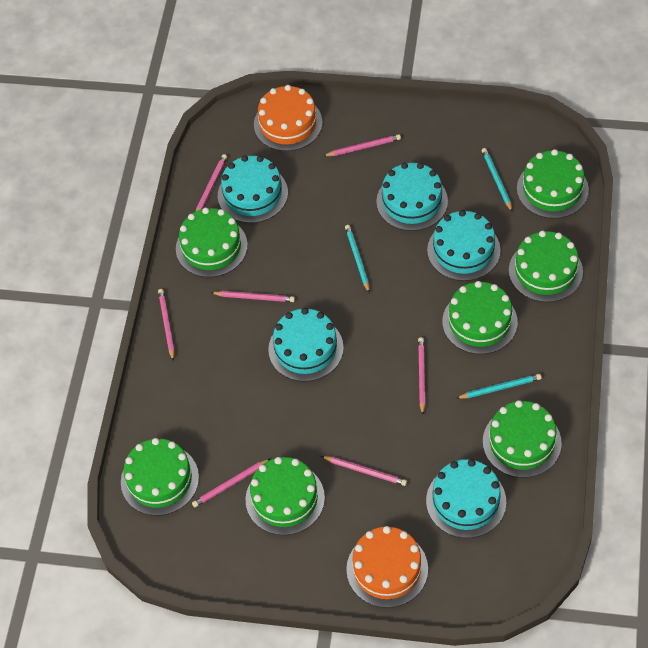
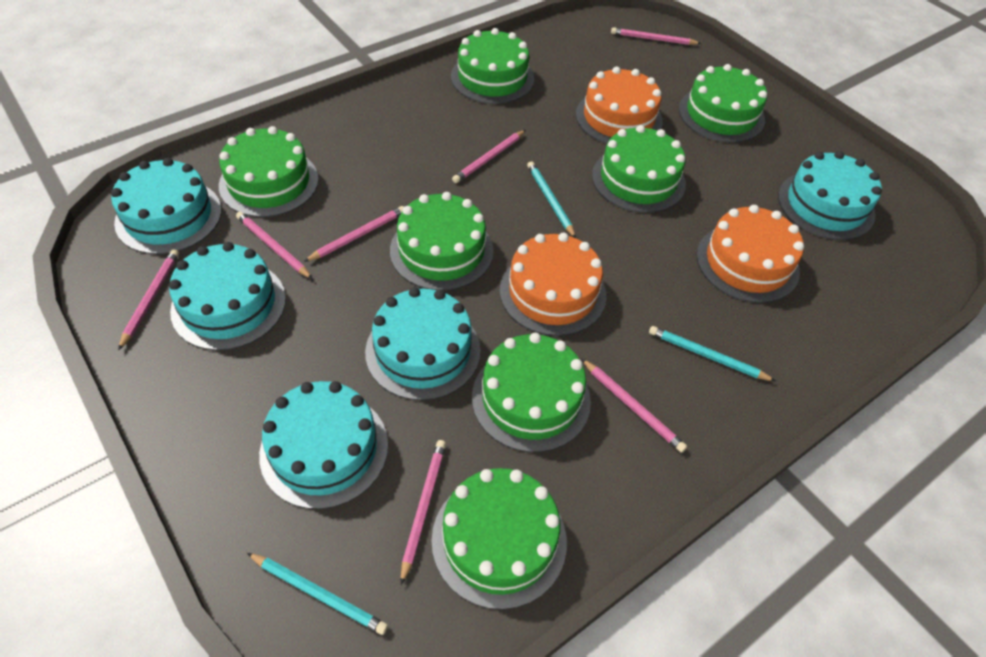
orange cake: 2 -> 3

